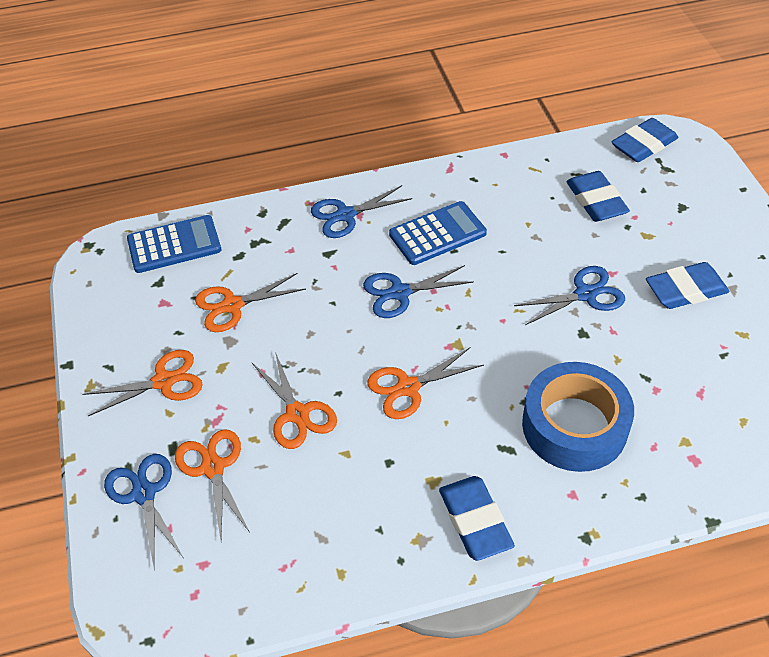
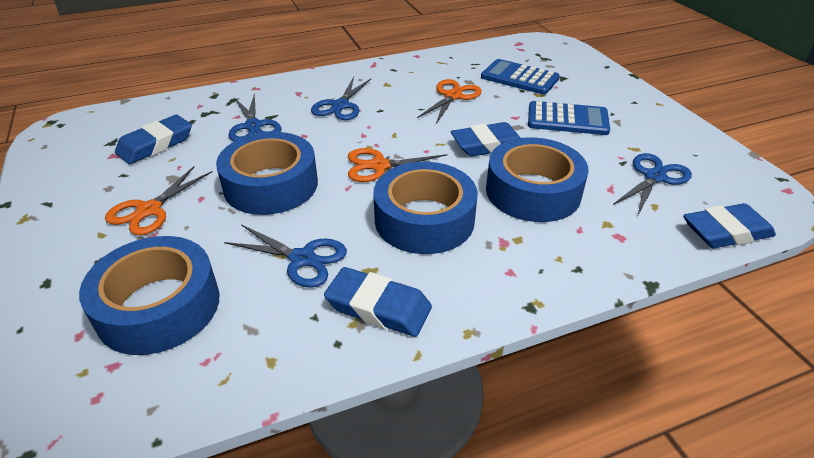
blue tape: 1 -> 4
orange scissors: 5 -> 3

